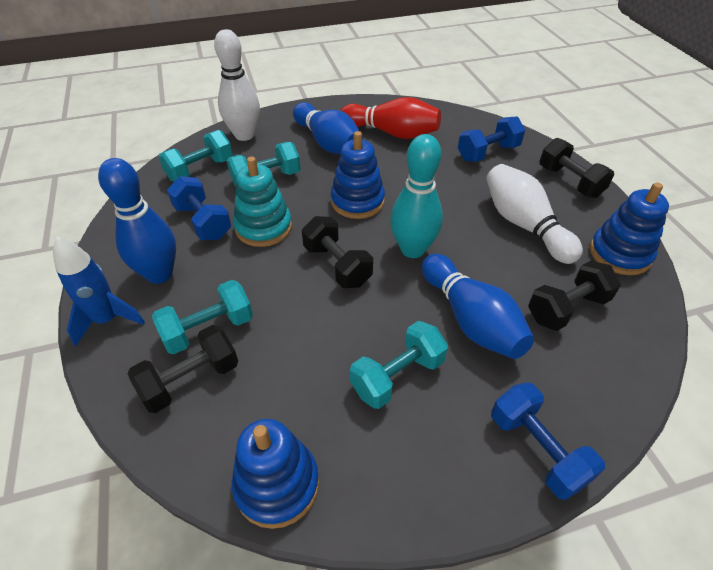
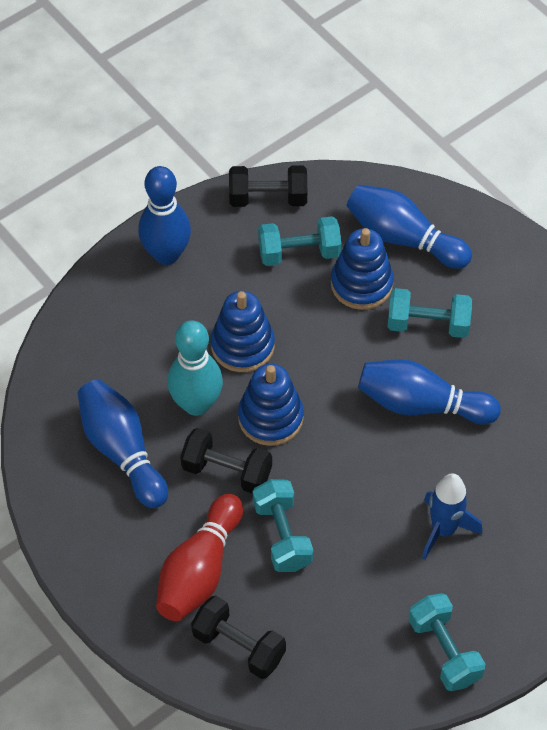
black dumbbell: 4 -> 3
blue bowling pin: 3 -> 4
blue dumbbell: 3 -> 0
turquoise stacking toy: 1 -> 0
white bowling pin: 2 -> 0

